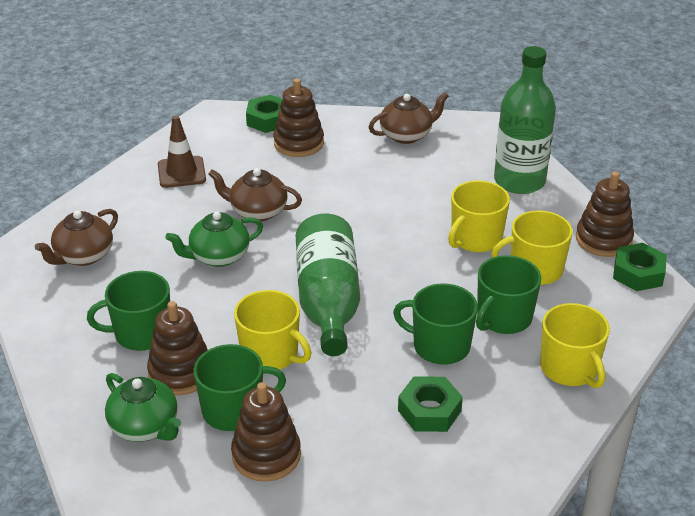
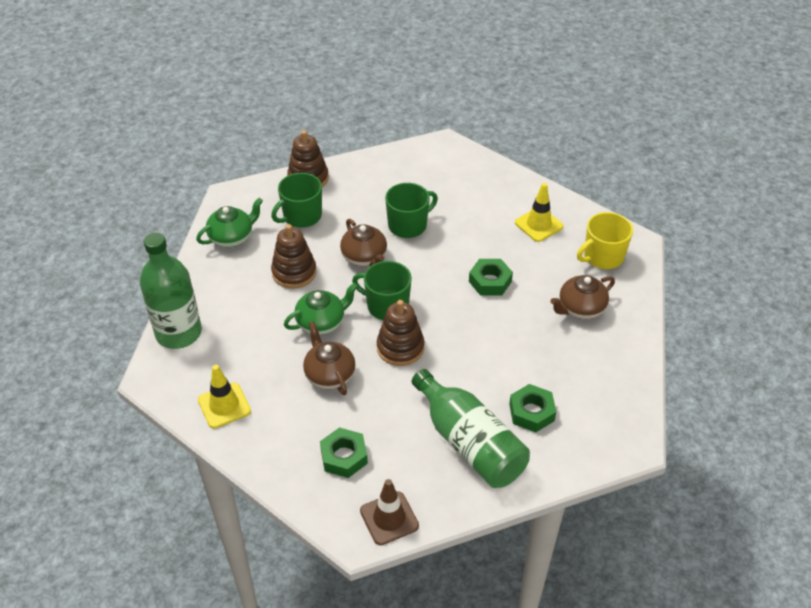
brown stacking toy: 4 -> 3
green mug: 4 -> 3
yellow mug: 4 -> 1
yellow traffic cone: 0 -> 2

